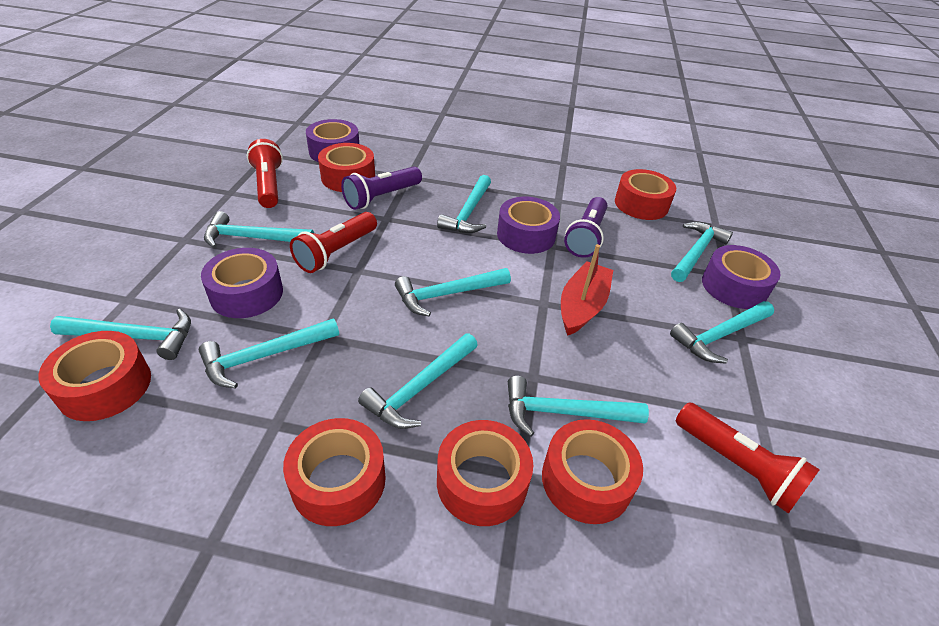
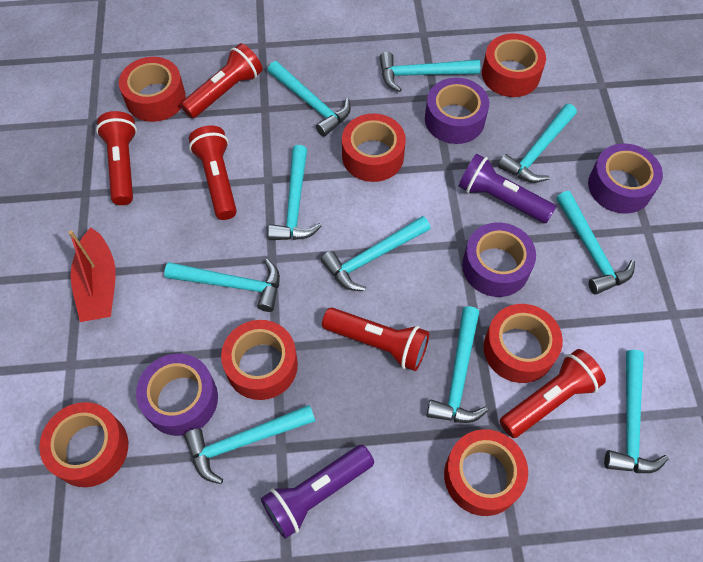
red flashlight: 3 -> 5
red tape: 6 -> 7
turquoise hammer: 9 -> 10

